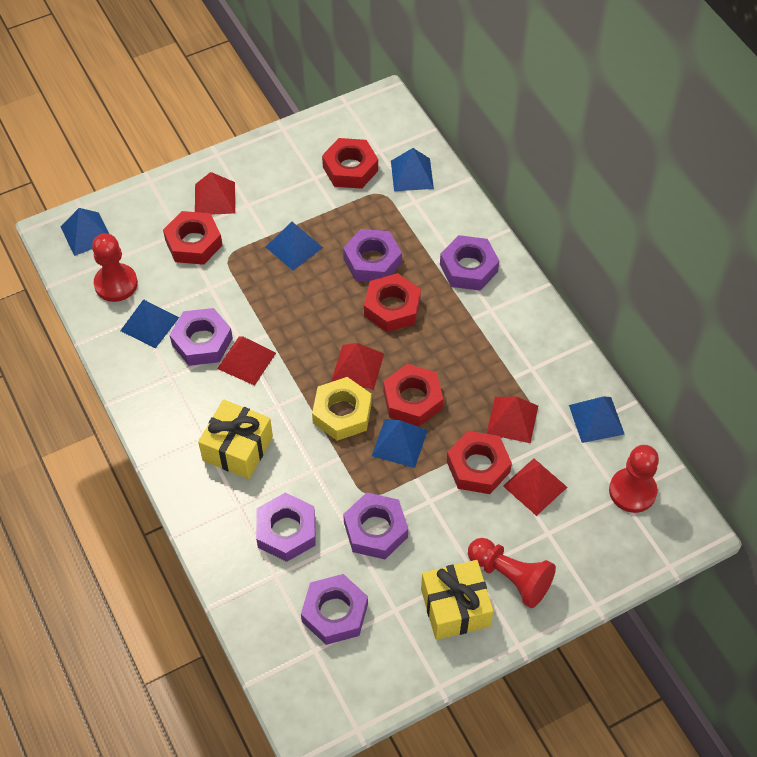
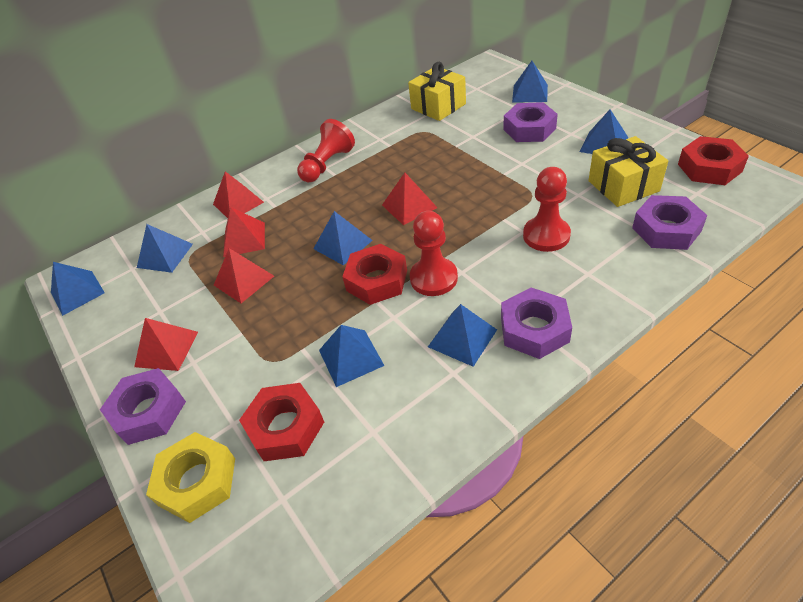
blue pyramid: 6 -> 7
purple nut: 6 -> 4
red nut: 5 -> 3

